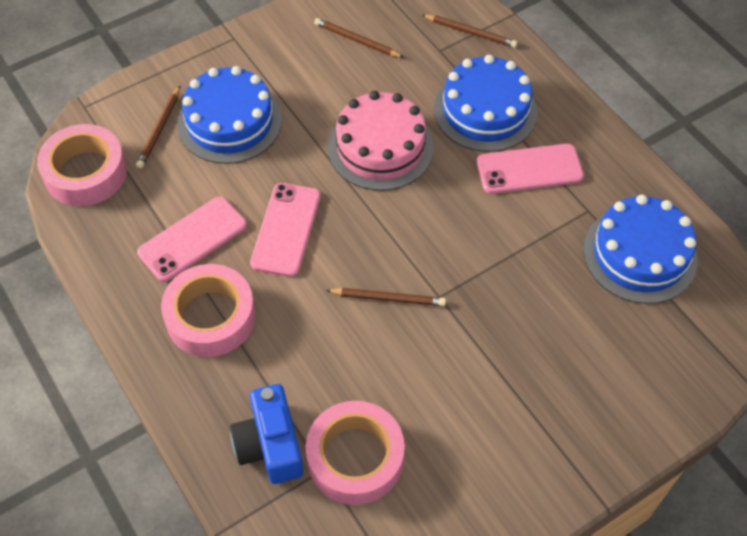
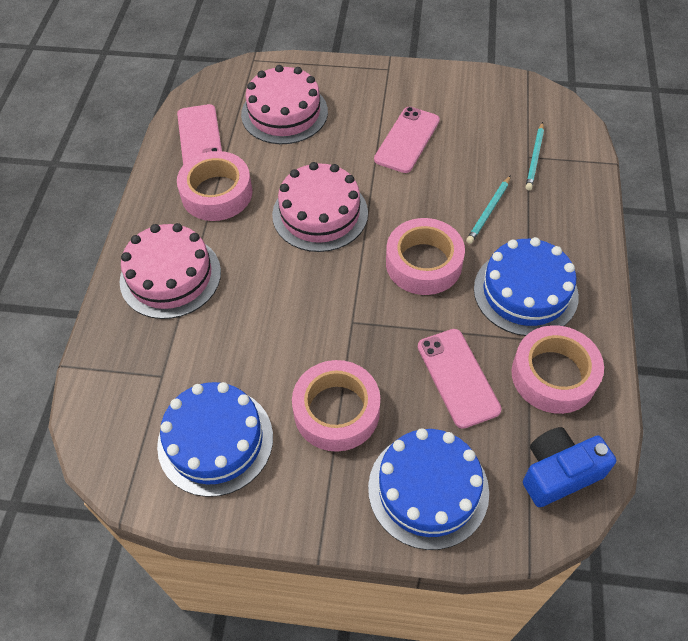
brown pencil: 4 -> 0
pink cake: 1 -> 3
pink tape: 3 -> 4
turquoise pencil: 0 -> 2

